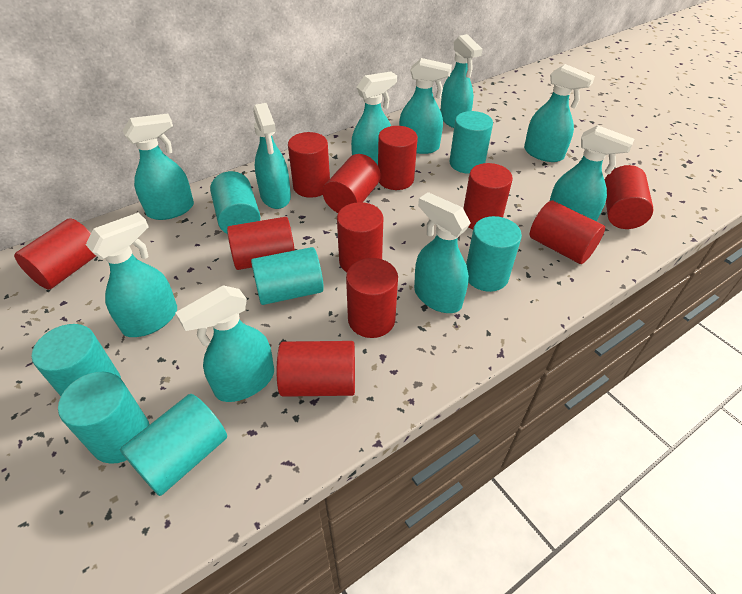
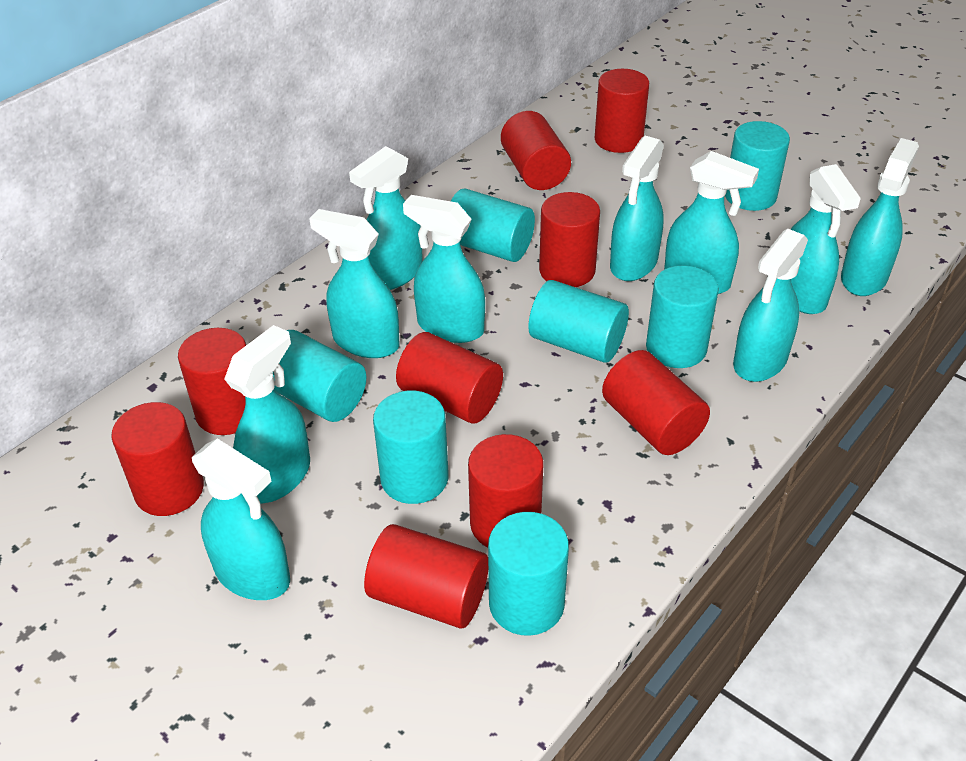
red cylinder: 11 -> 9

